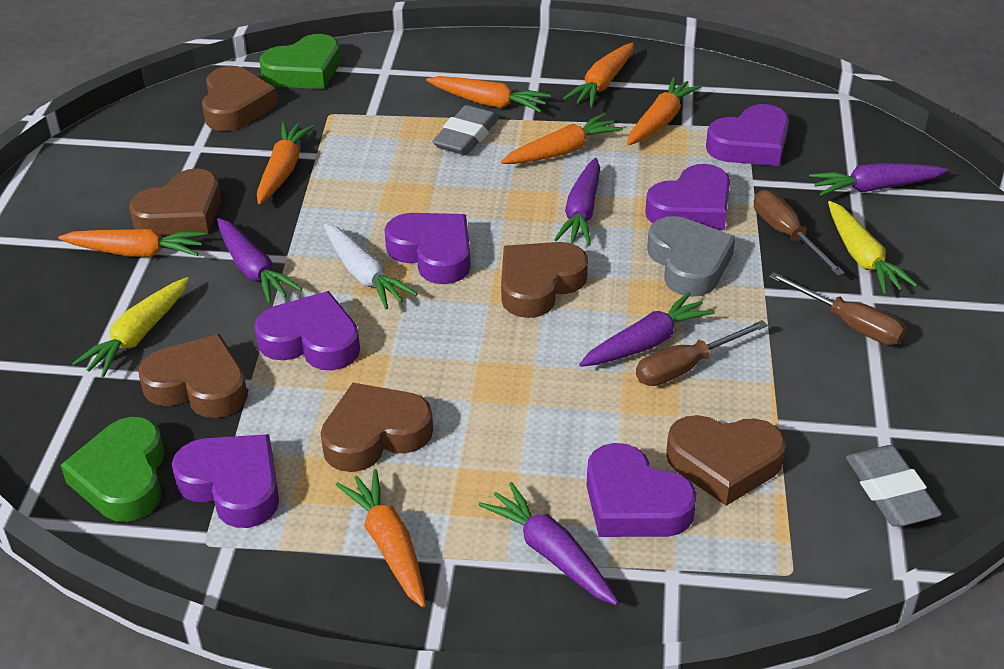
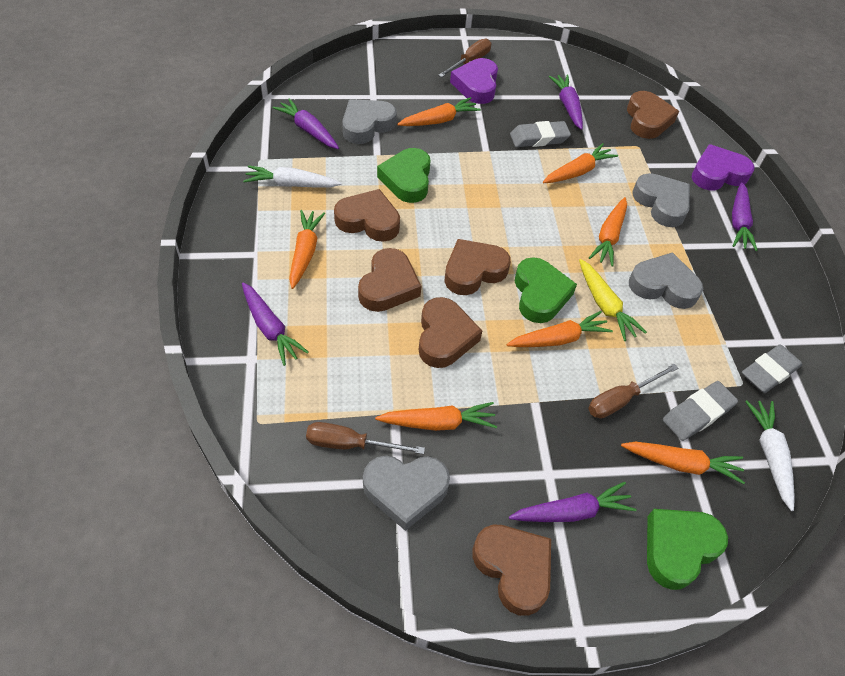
green heart: 2 -> 3
grey eraser: 2 -> 3
grey heart: 1 -> 4
purple heart: 6 -> 2
white carrot: 1 -> 2
yellow carrot: 2 -> 1

